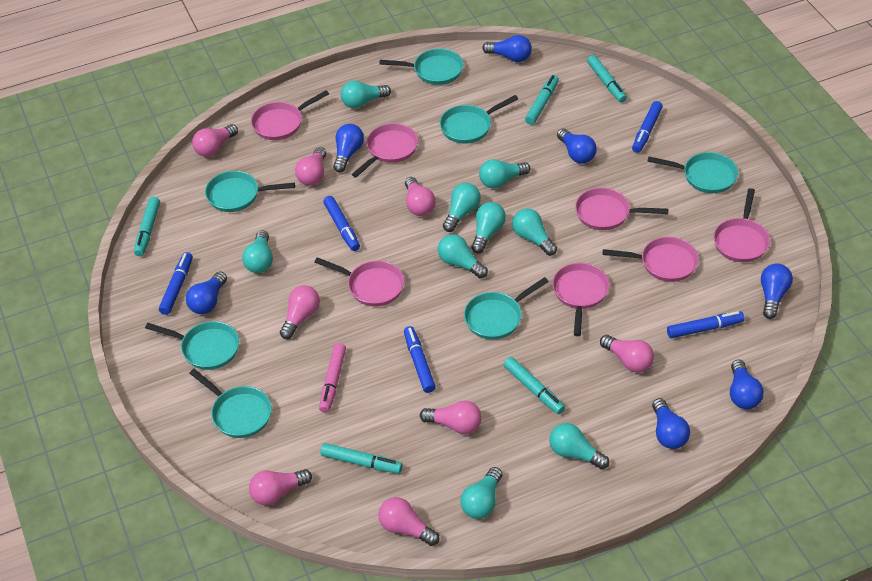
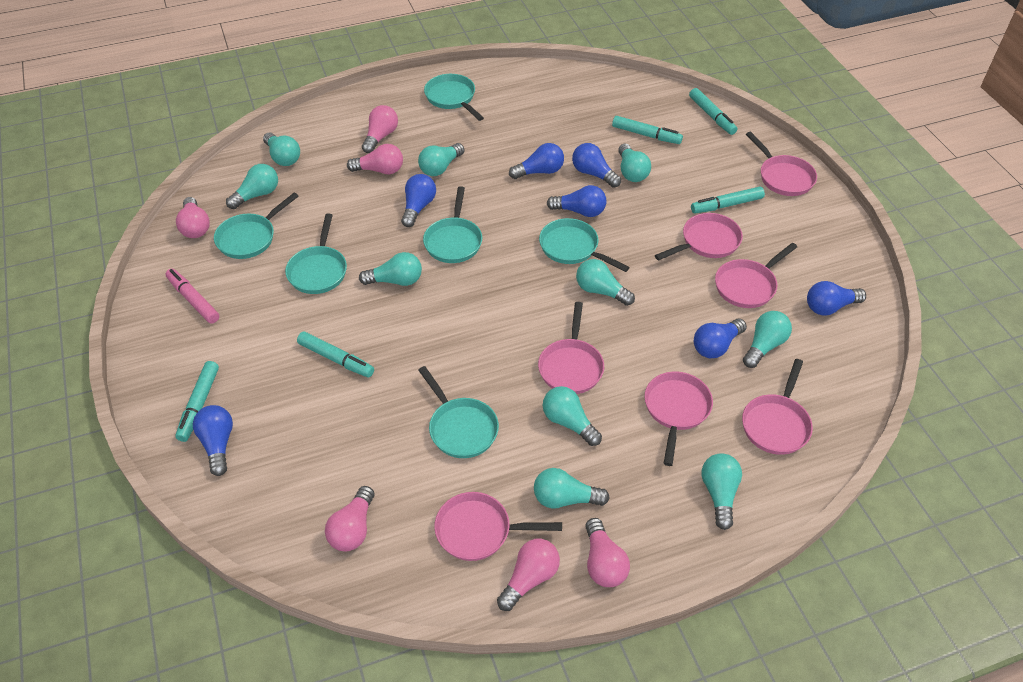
blue marker: 5 -> 0
pink light bulb: 8 -> 6
turquoise light bulb: 9 -> 10
turquoise pan: 7 -> 6

